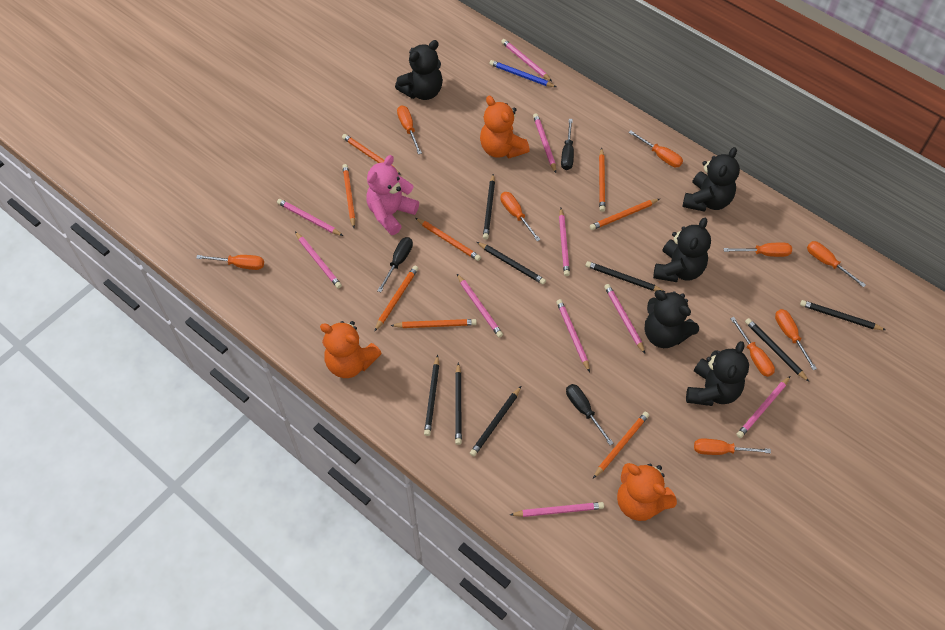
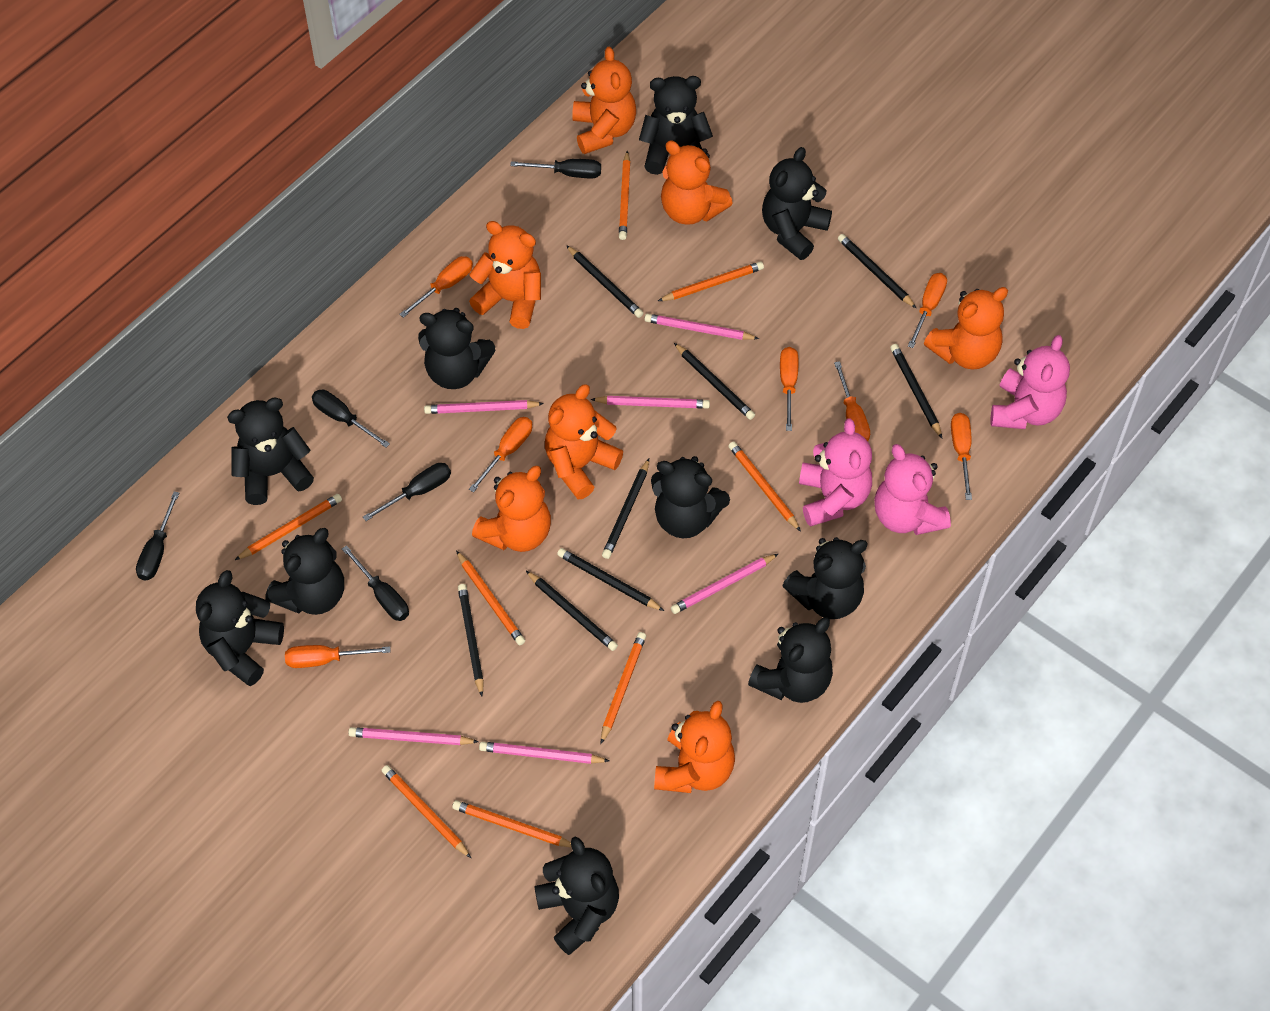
black screwdriver: 3 -> 5
black teddy bear: 5 -> 10
blue pencil: 1 -> 0
orange screwdriver: 9 -> 7
orange teddy bear: 3 -> 7
pink pencil: 10 -> 6
pink teddy bear: 1 -> 3

